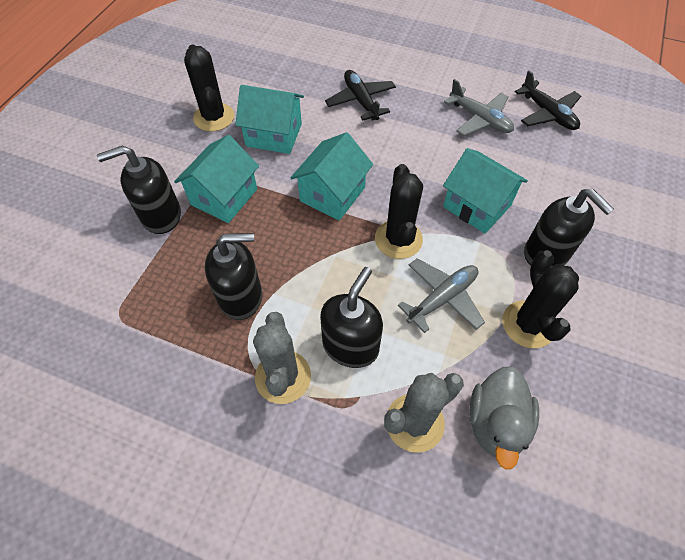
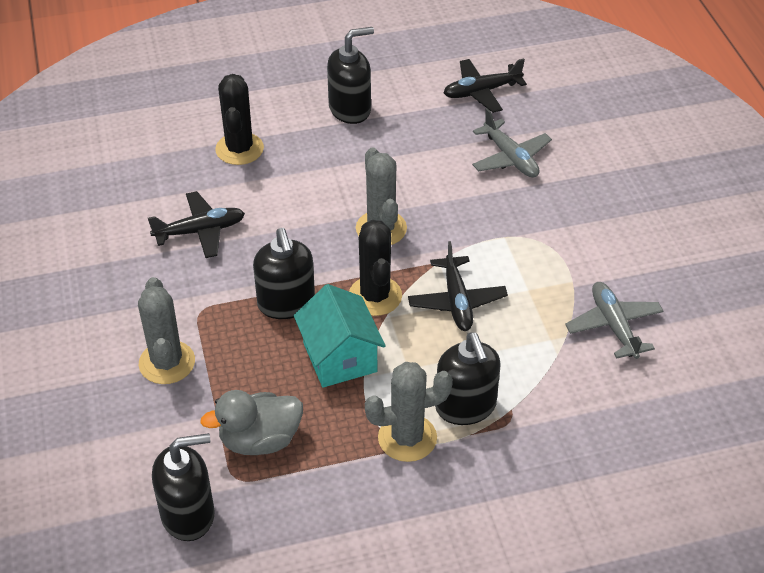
black cactus: 3 -> 2
black plane: 2 -> 3
grey cactus: 2 -> 3
turquoise house: 4 -> 1

